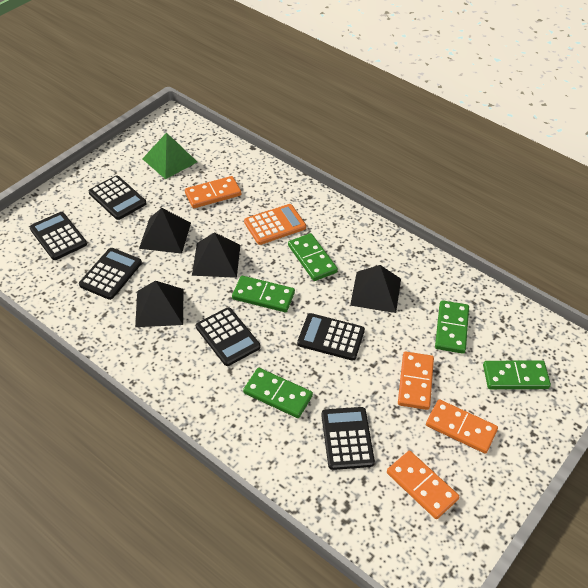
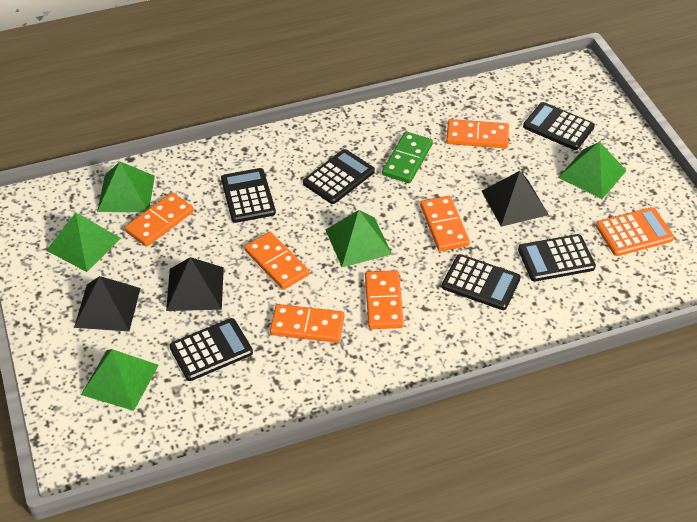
black pyramid: 4 -> 3
green domino: 5 -> 1
green pyramid: 1 -> 5
orange domino: 4 -> 6

